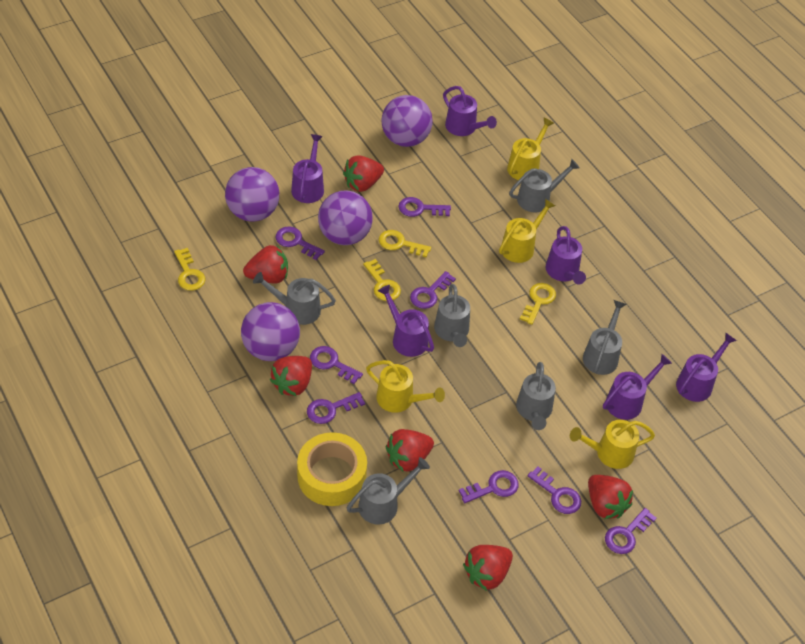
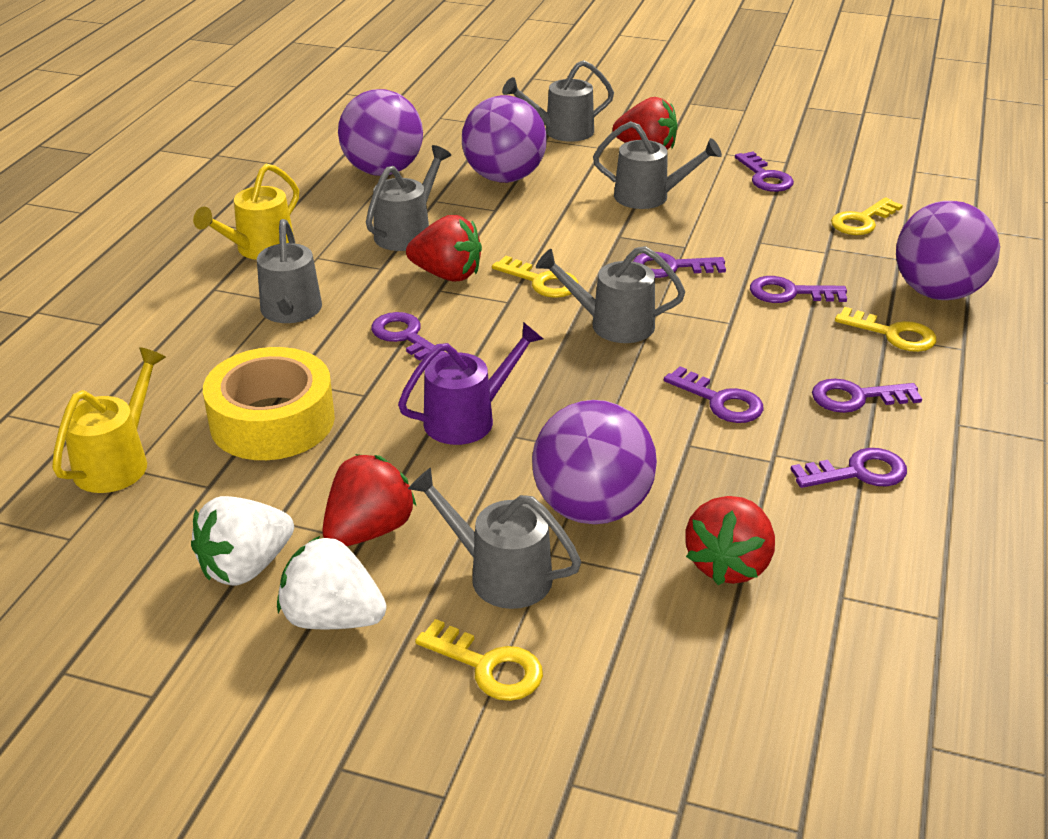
purple key: 8 -> 7
purple watering can: 6 -> 1
red strawberry: 6 -> 4
white strawberry: 0 -> 2
yellow watering can: 4 -> 2

